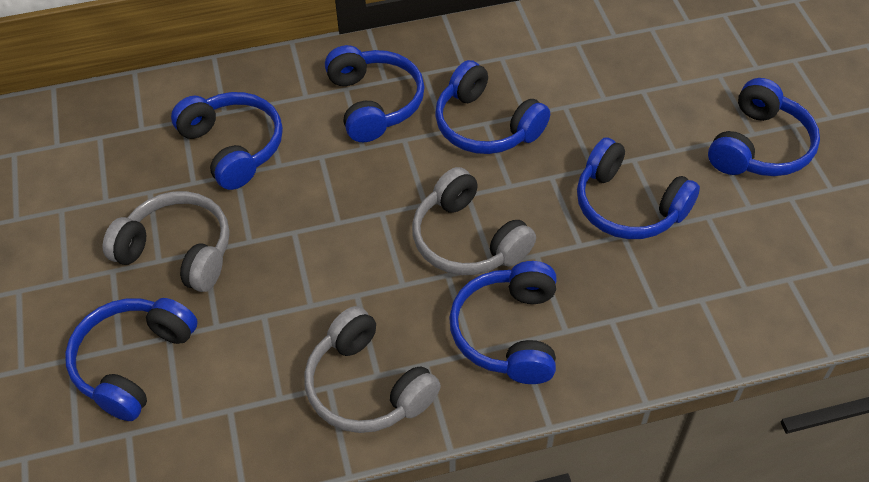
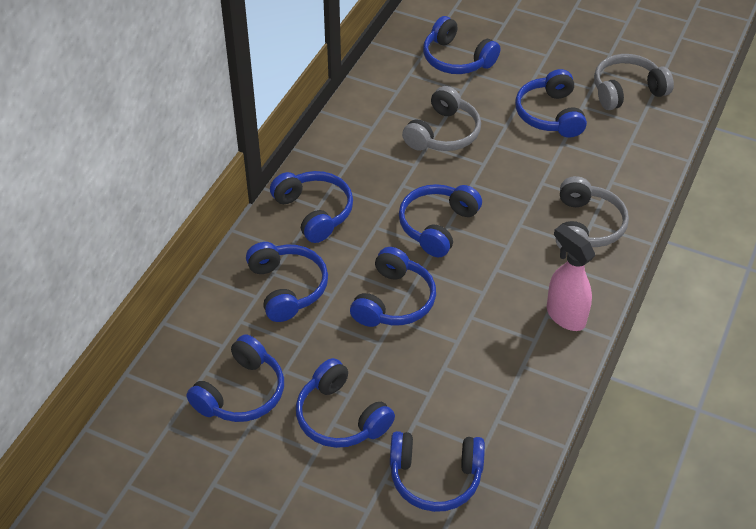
blue headphones: 7 -> 9
pink spray bottle: 0 -> 1

